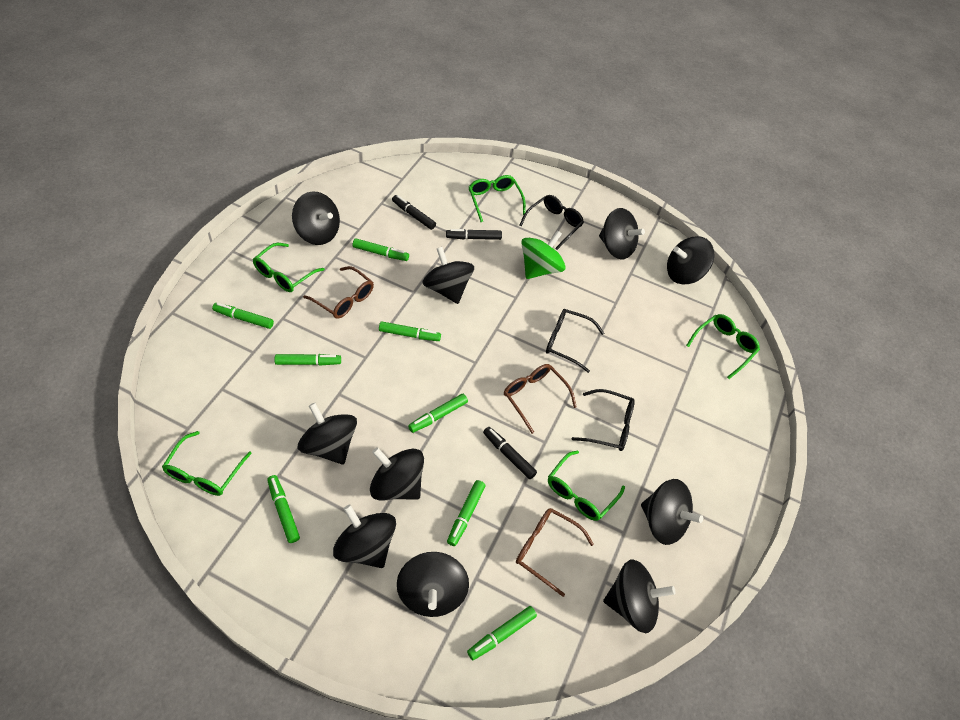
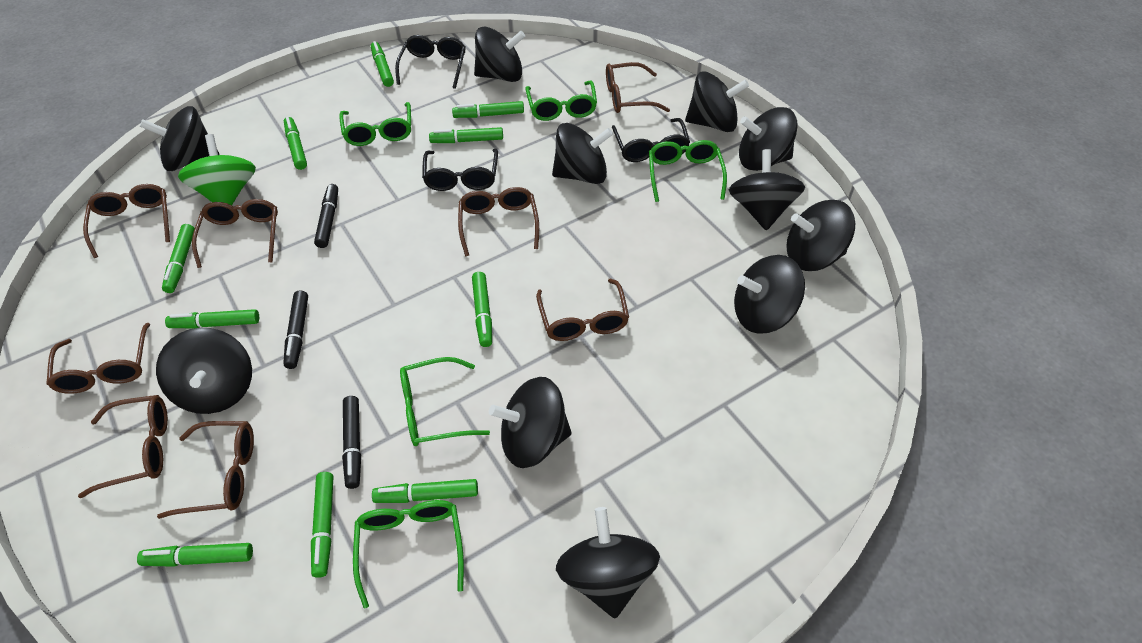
black spinning top: 10 -> 11
brown glasses: 3 -> 8
green marker: 8 -> 10

